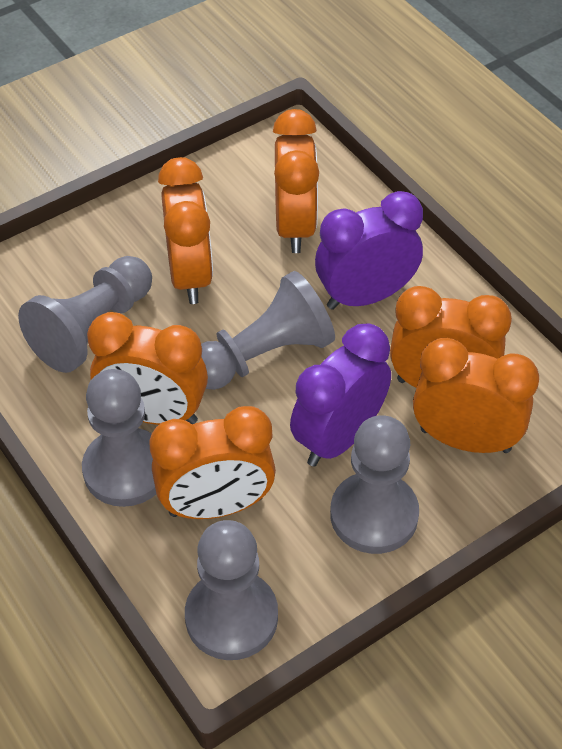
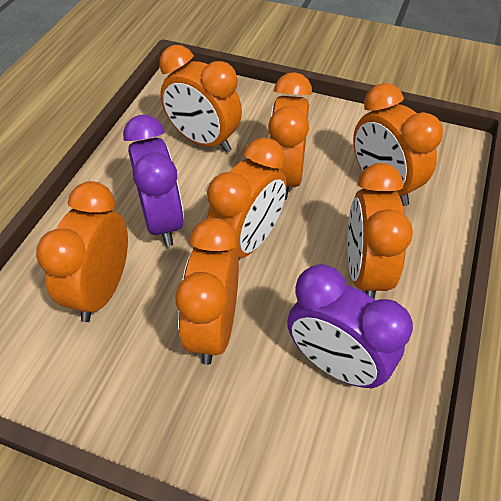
grey pawn: 5 -> 0
orange clock: 6 -> 7

